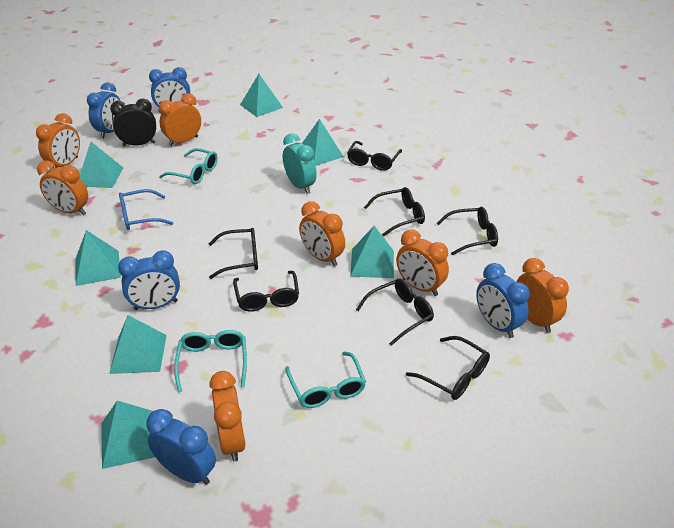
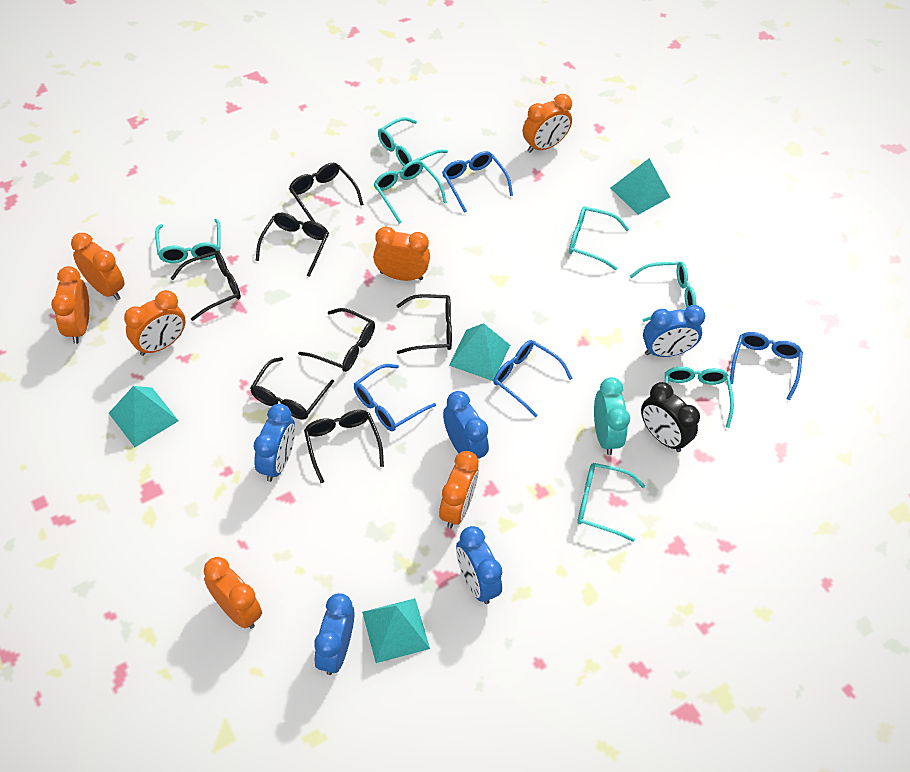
blue glasses: 1 -> 4
turquoise glasses: 3 -> 7
turquoise pyramid: 7 -> 4

